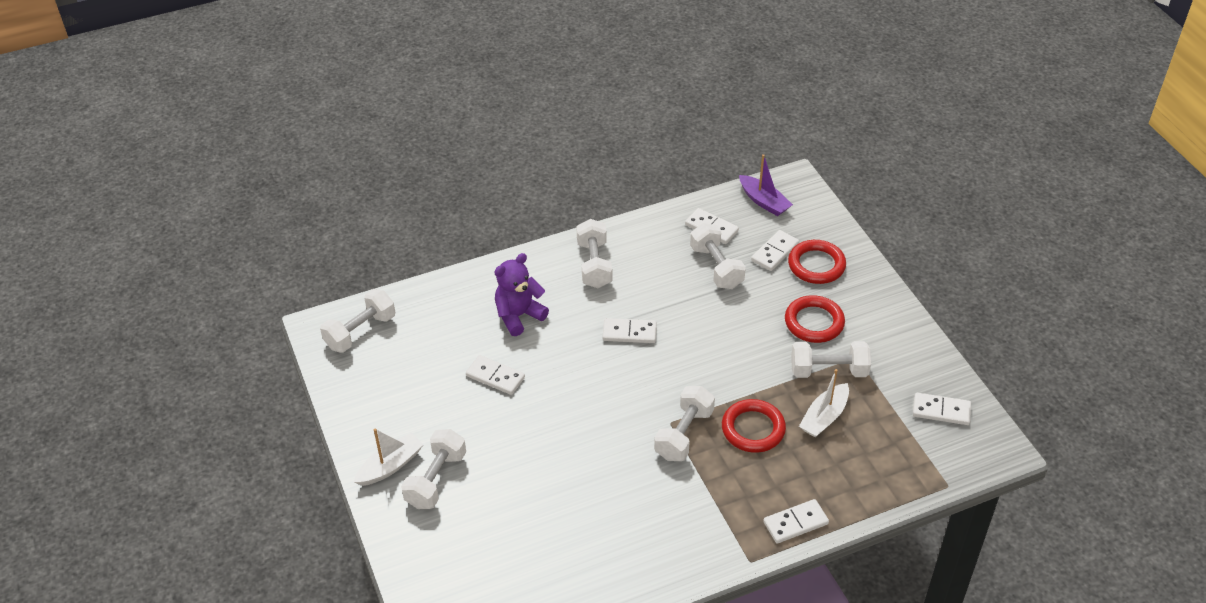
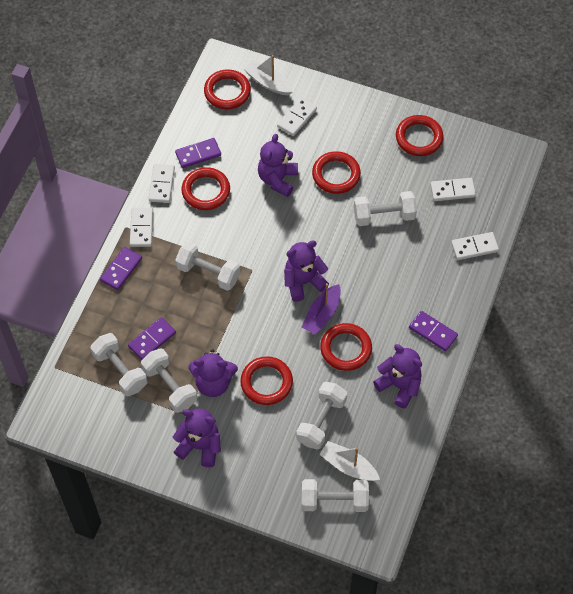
purple domino: 0 -> 4
purple teddy bear: 1 -> 5
red ring: 3 -> 6
white domino: 6 -> 5

